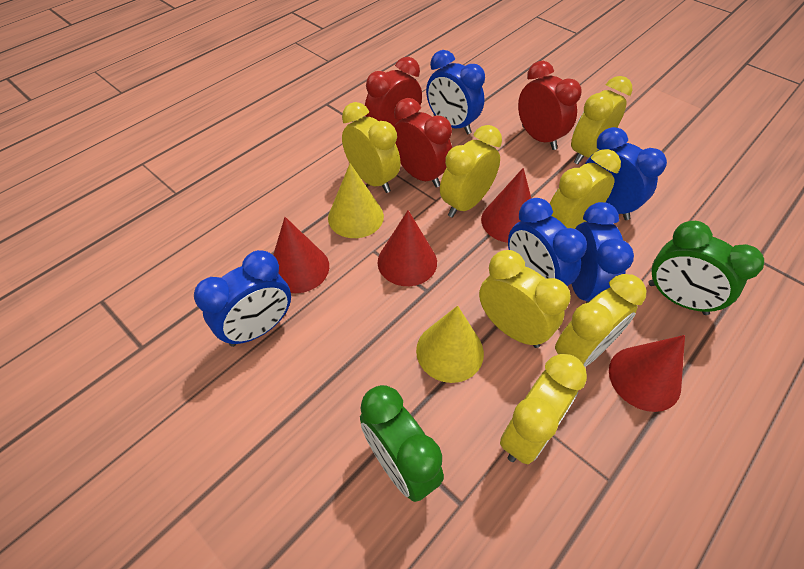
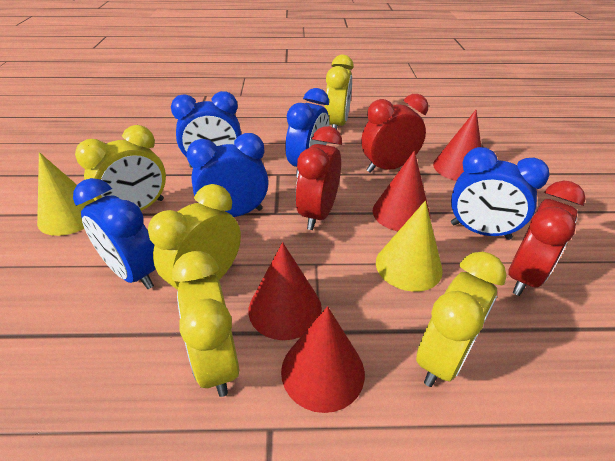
green clock: 2 -> 0
yellow clock: 7 -> 5

